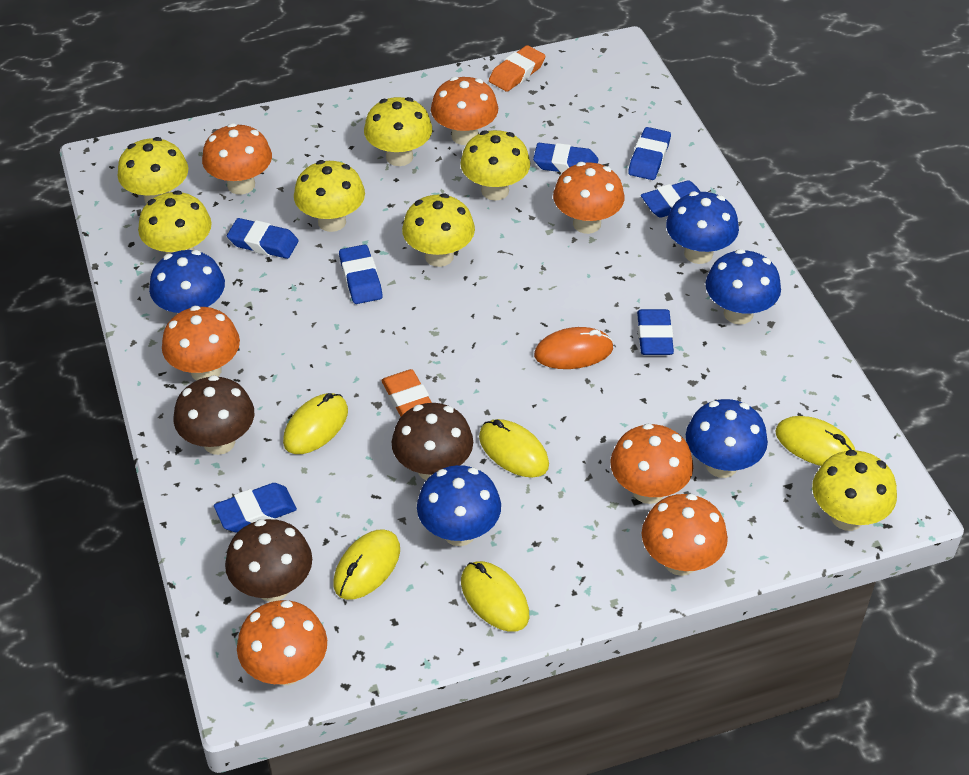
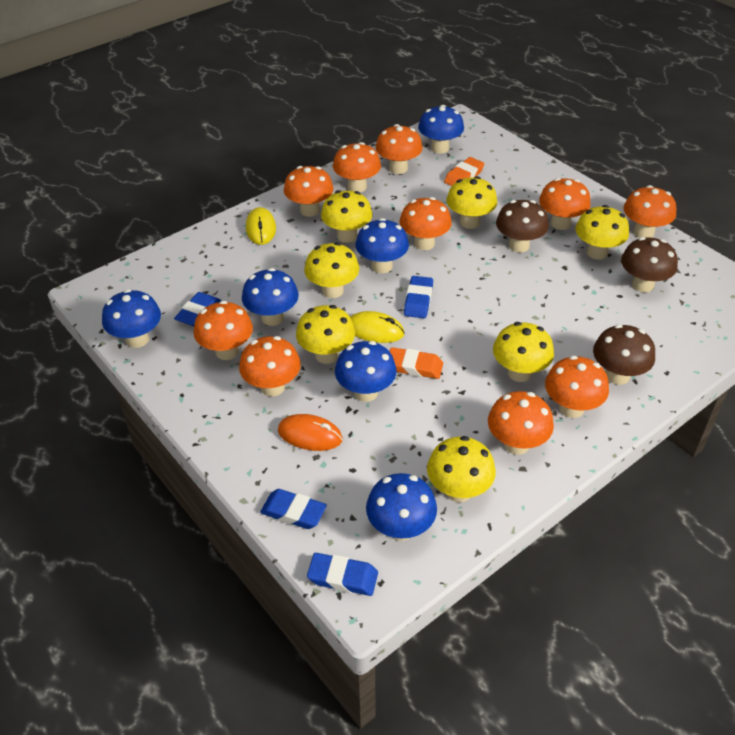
blue eraser: 7 -> 4
blue mushroom: 5 -> 6
orange mushroom: 7 -> 10
yellow mouse: 5 -> 2

